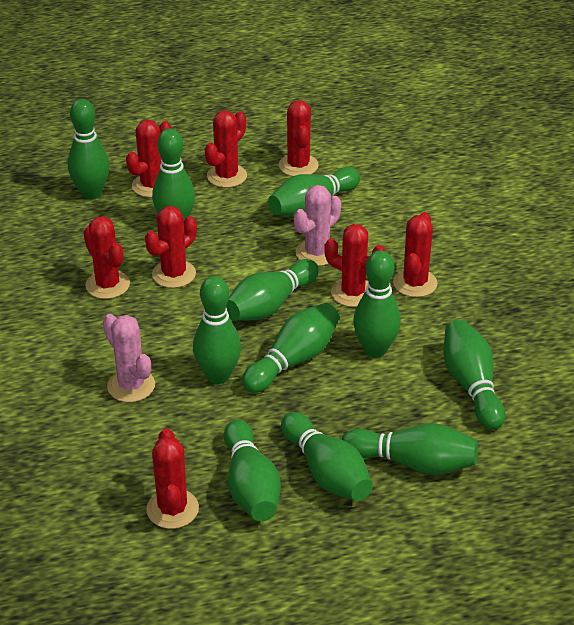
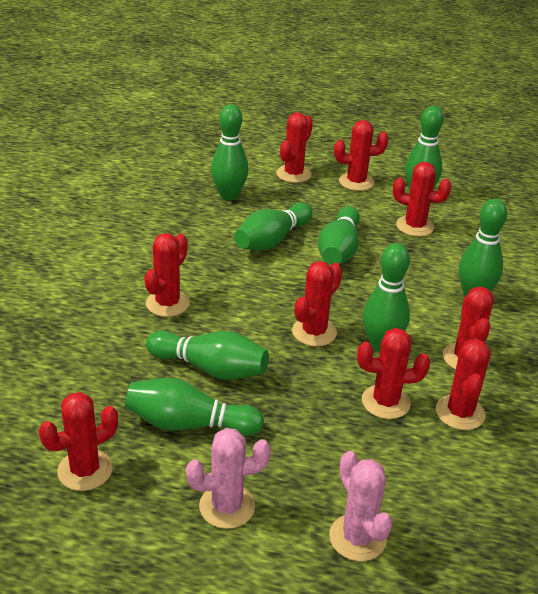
green bowling pin: 11 -> 8
red cactus: 8 -> 9

